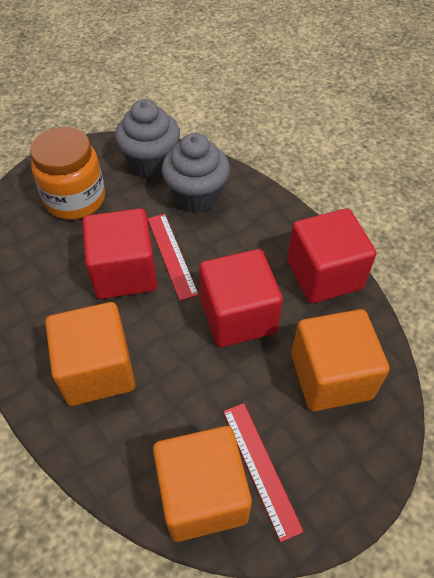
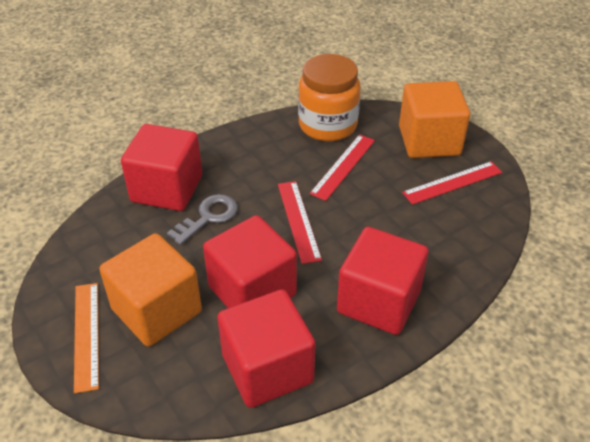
grey cupcake: 2 -> 0
grey key: 0 -> 1
orange cube: 3 -> 2
orange ruler: 0 -> 1
red cube: 3 -> 4
red ruler: 2 -> 3

